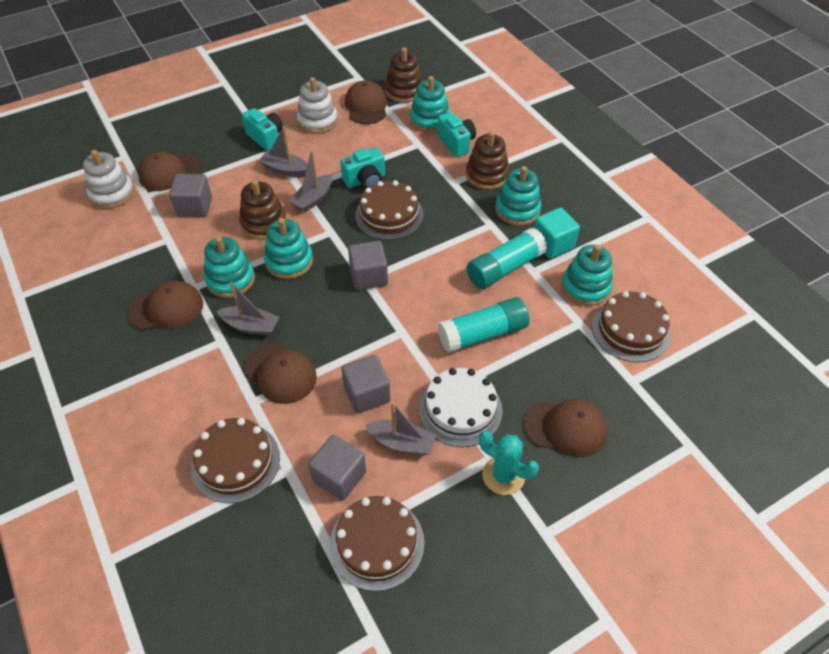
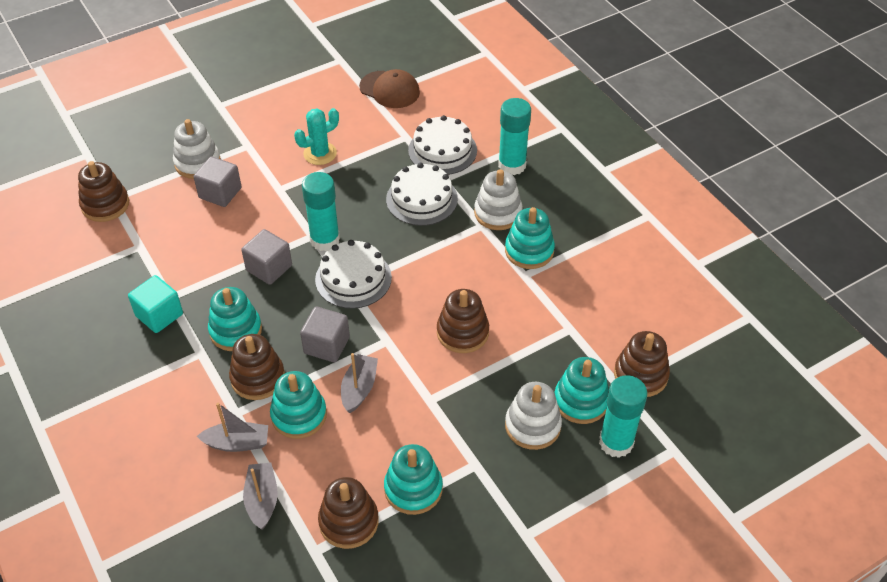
brown cake: 4 -> 0
brown cap: 5 -> 1
brown stacking toy: 3 -> 5
grey boat: 4 -> 3
grey cube: 4 -> 3
turquoise camera: 3 -> 0
turquoise glue stick: 2 -> 3
white cake: 1 -> 3
white stacking toy: 2 -> 3

